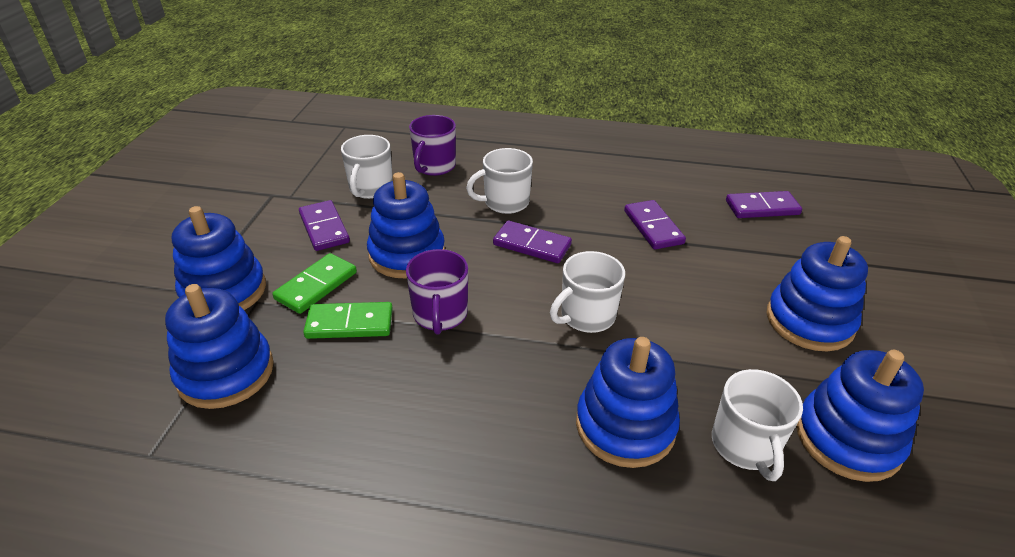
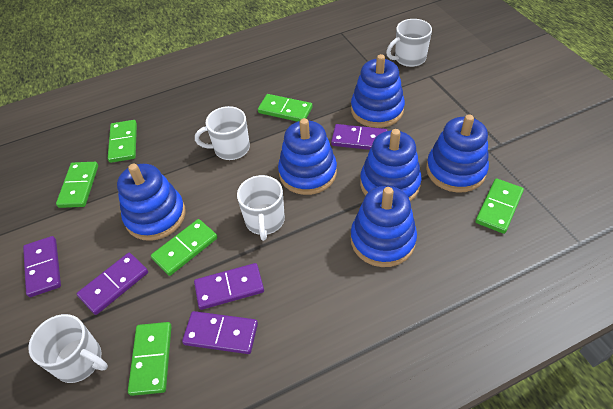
green domino: 2 -> 6
purple domino: 4 -> 5
purple mug: 2 -> 0

